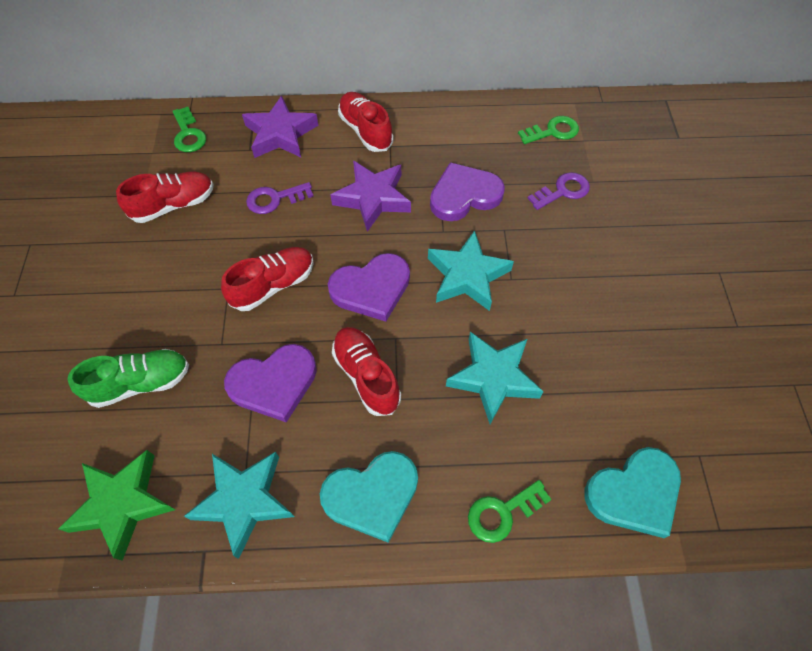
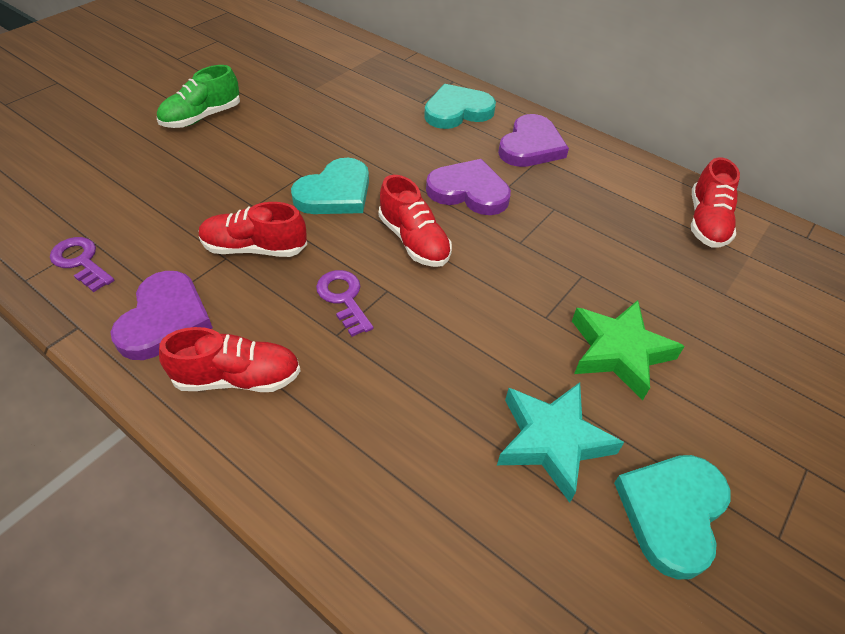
green key: 3 -> 0
purple star: 2 -> 0
turquoise heart: 2 -> 3
turquoise star: 3 -> 1

